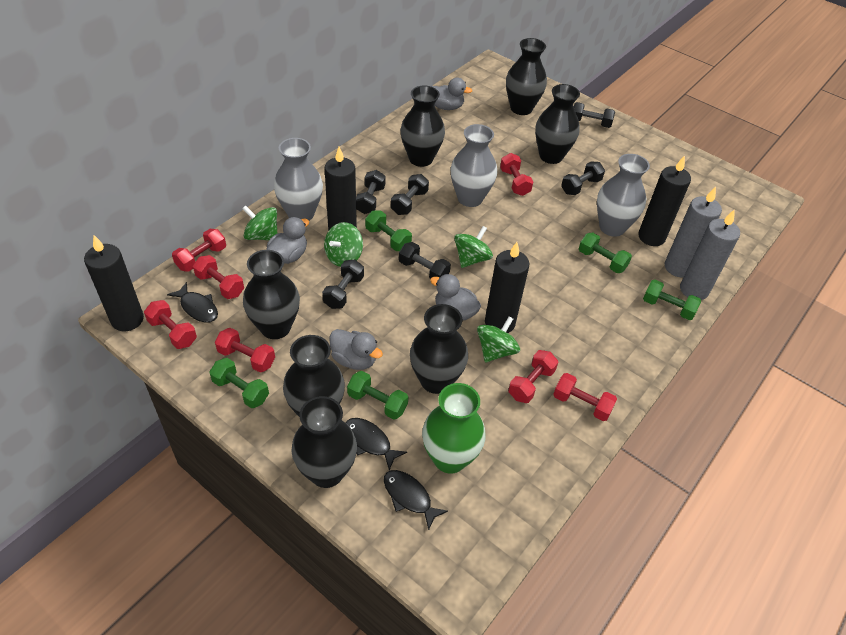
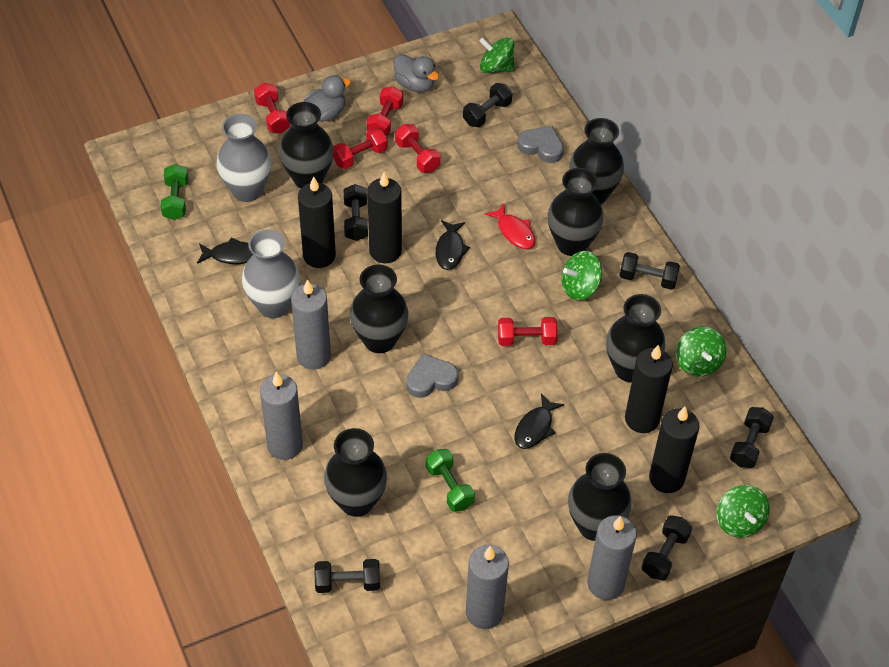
green dumbbell: 5 -> 2
green vase: 1 -> 0
grey candle: 2 -> 4
grey duck: 4 -> 2
grey heart: 0 -> 2
grey vase: 3 -> 2
red dumbbell: 7 -> 5
red fish: 0 -> 1

